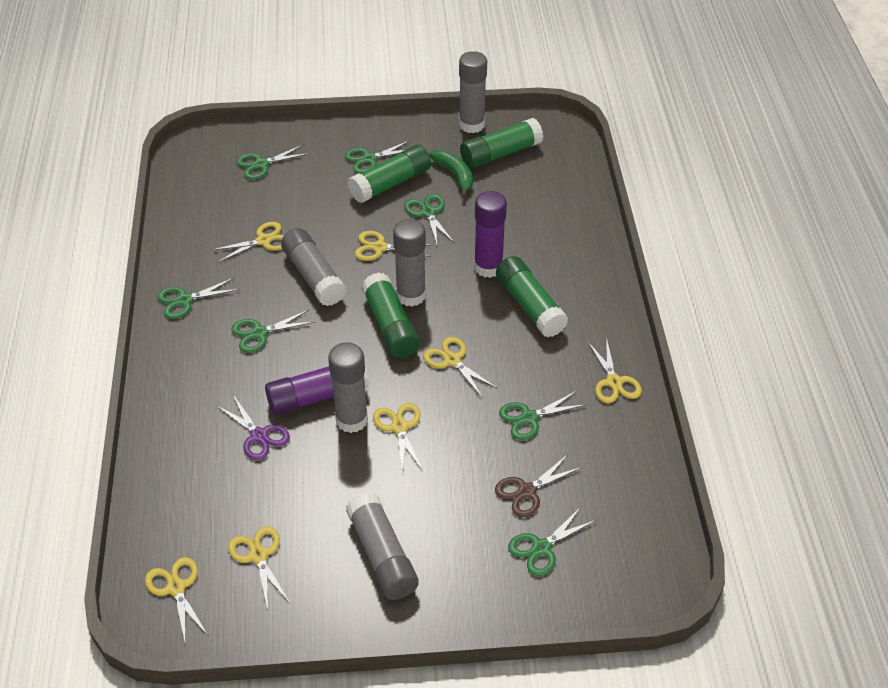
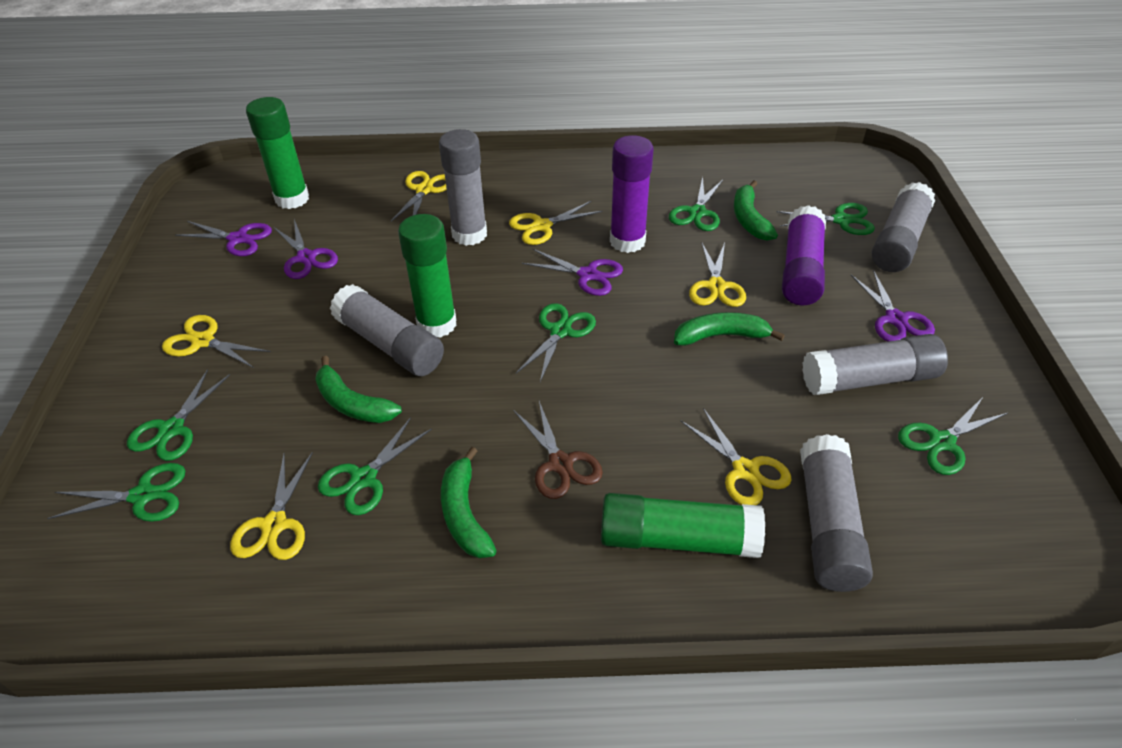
green banana: 1 -> 4
green glue stick: 4 -> 3
purple scissors: 1 -> 4
yellow scissors: 7 -> 6

